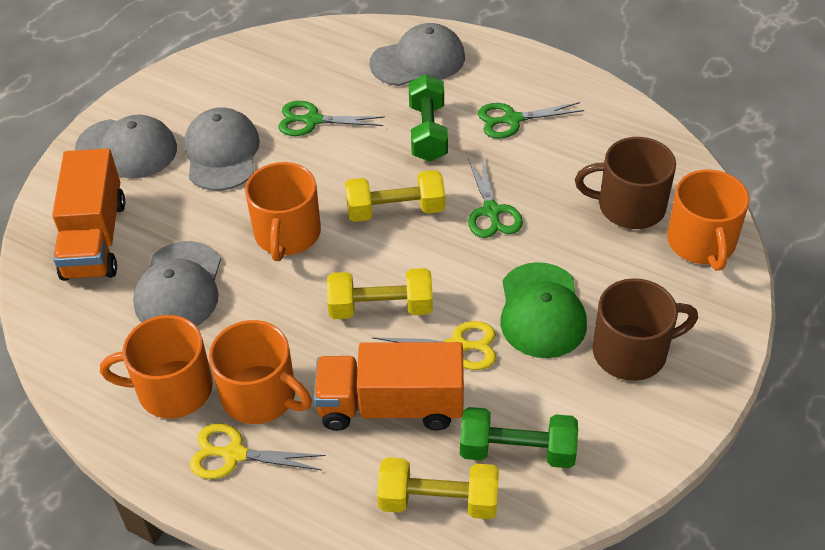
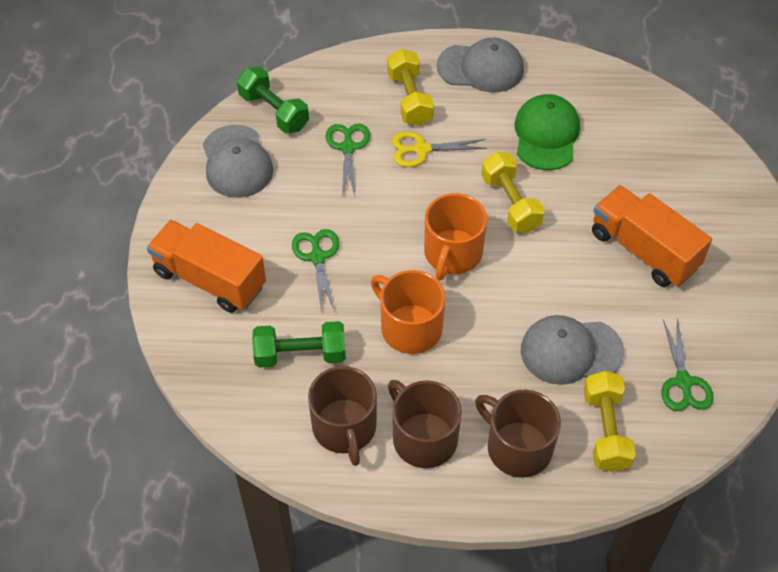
brown mug: 2 -> 3
grey cap: 4 -> 3
orange mug: 4 -> 2
yellow scissors: 2 -> 1

